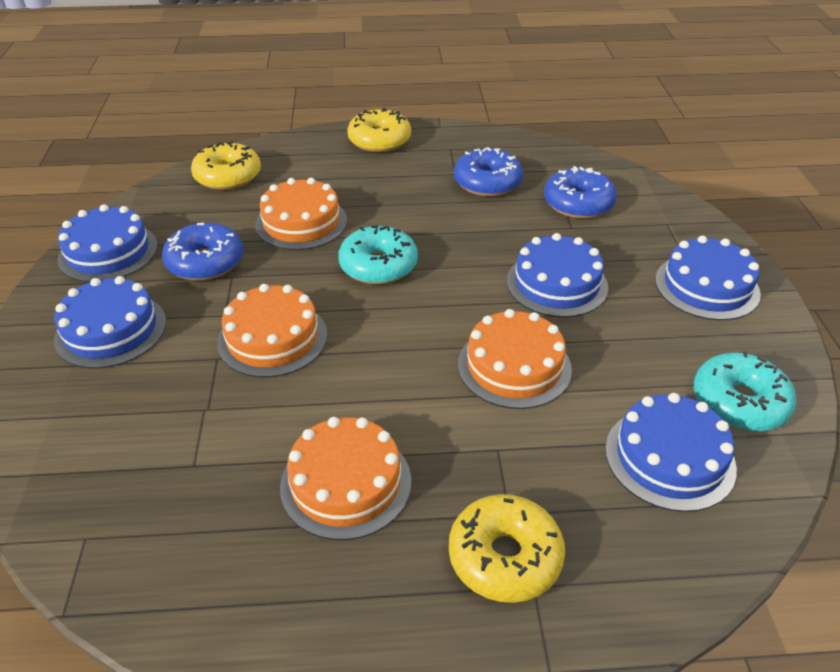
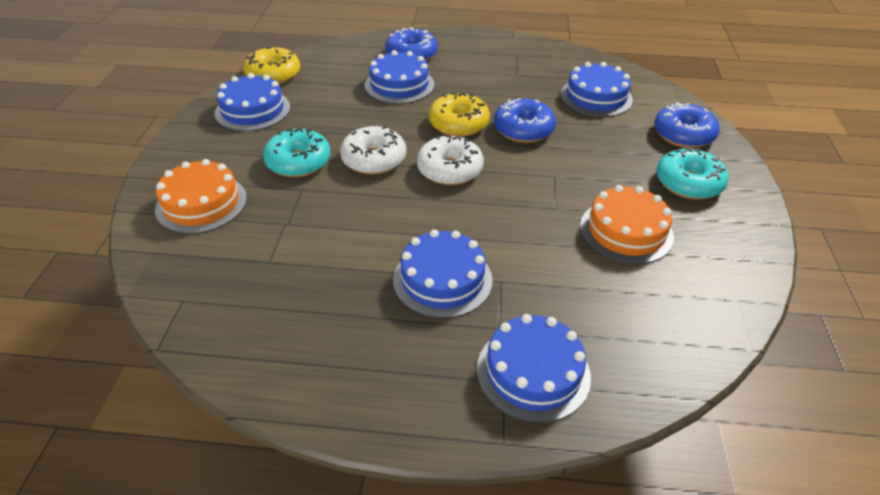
orange cake: 4 -> 2
white donut: 0 -> 2
yellow donut: 3 -> 2

